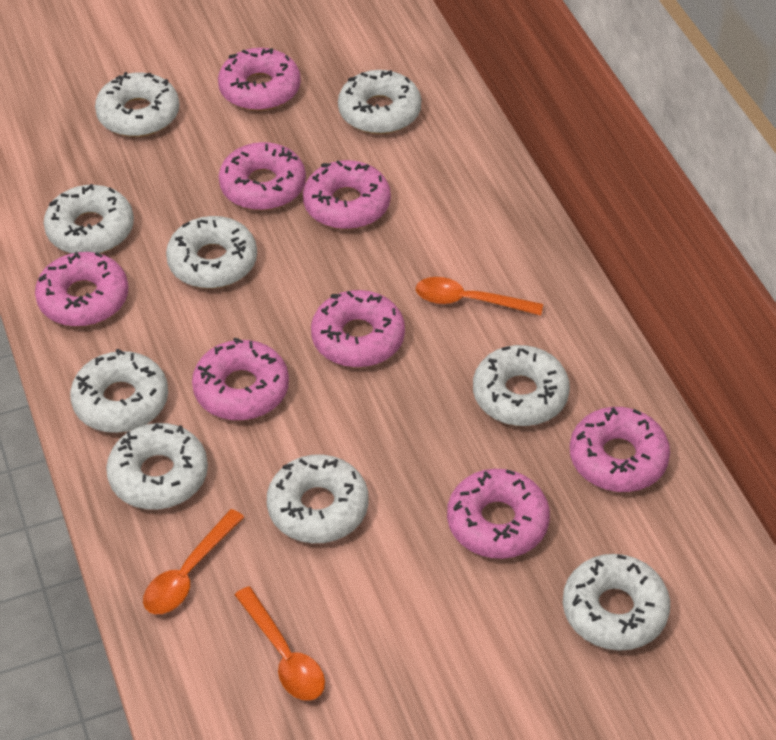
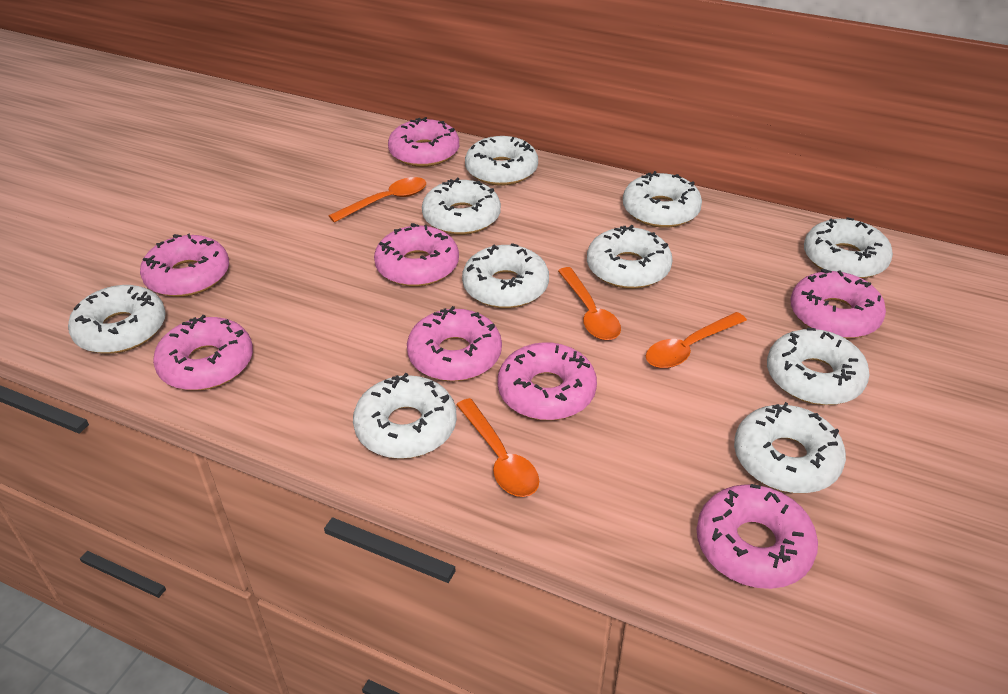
orange spoon: 3 -> 4
white donut: 9 -> 10

